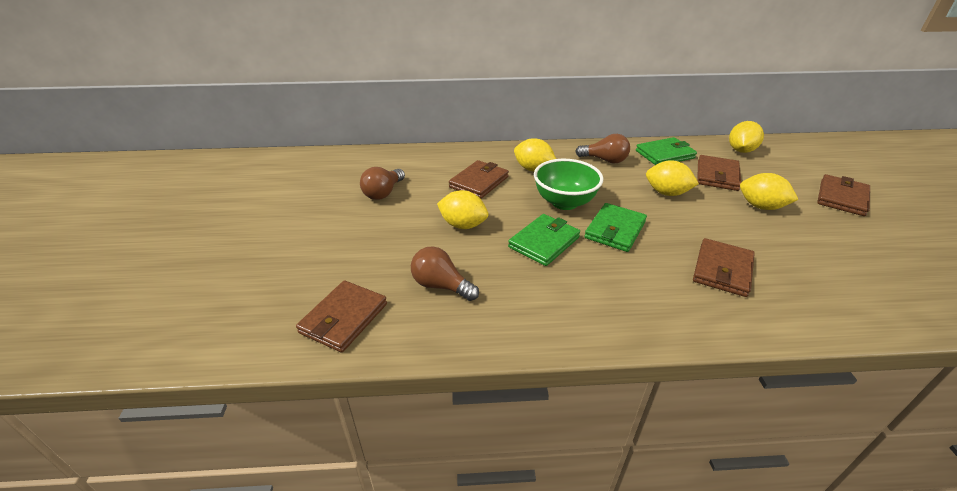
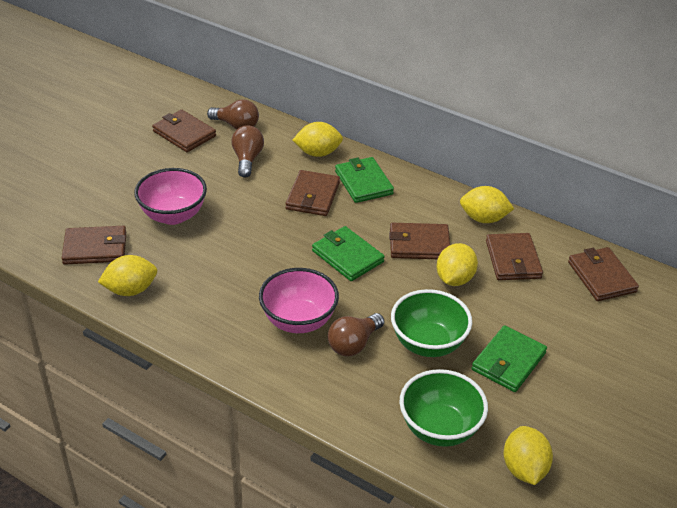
brown wallet: 5 -> 6
green bowl: 1 -> 2
pink bowl: 0 -> 2

